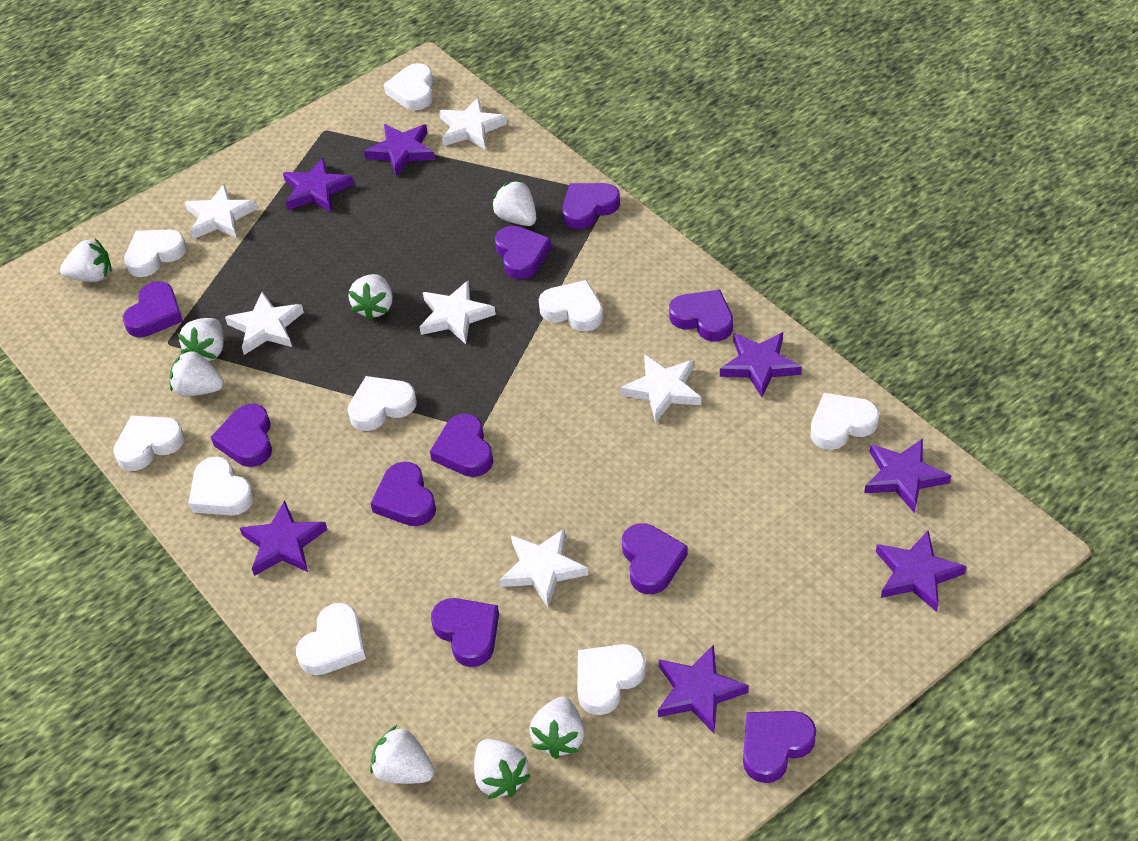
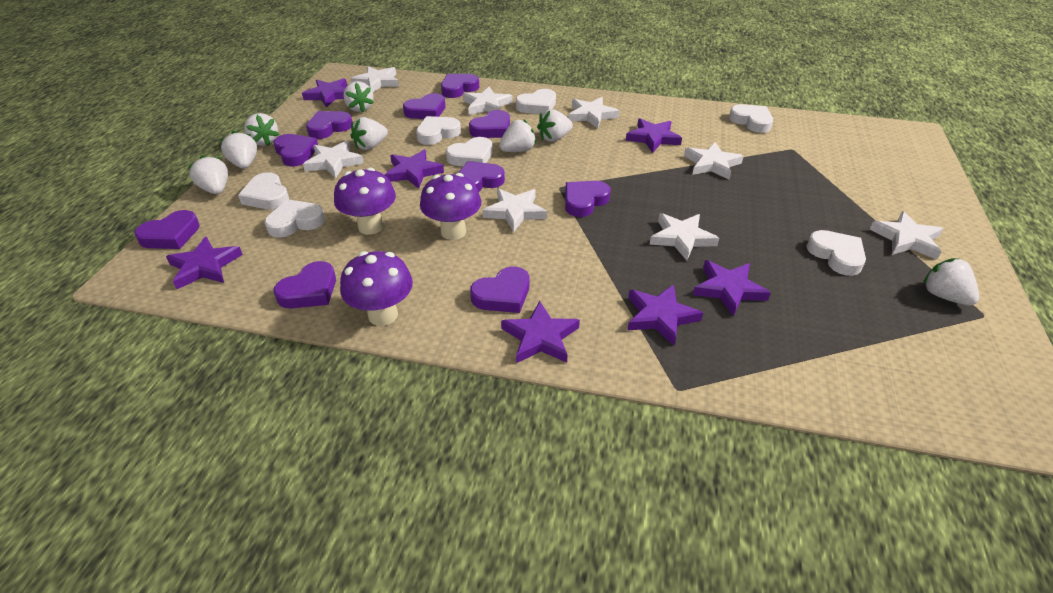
purple mushroom: 0 -> 3
white heart: 9 -> 7
white star: 6 -> 8

